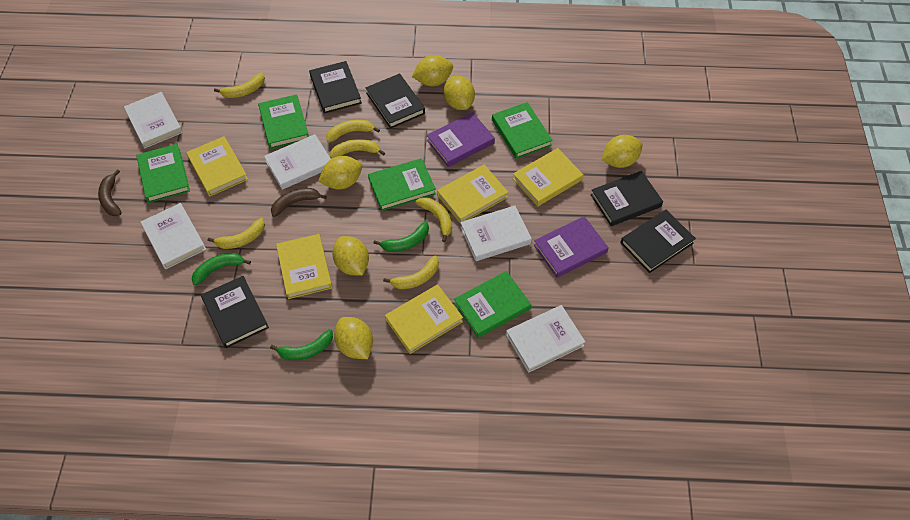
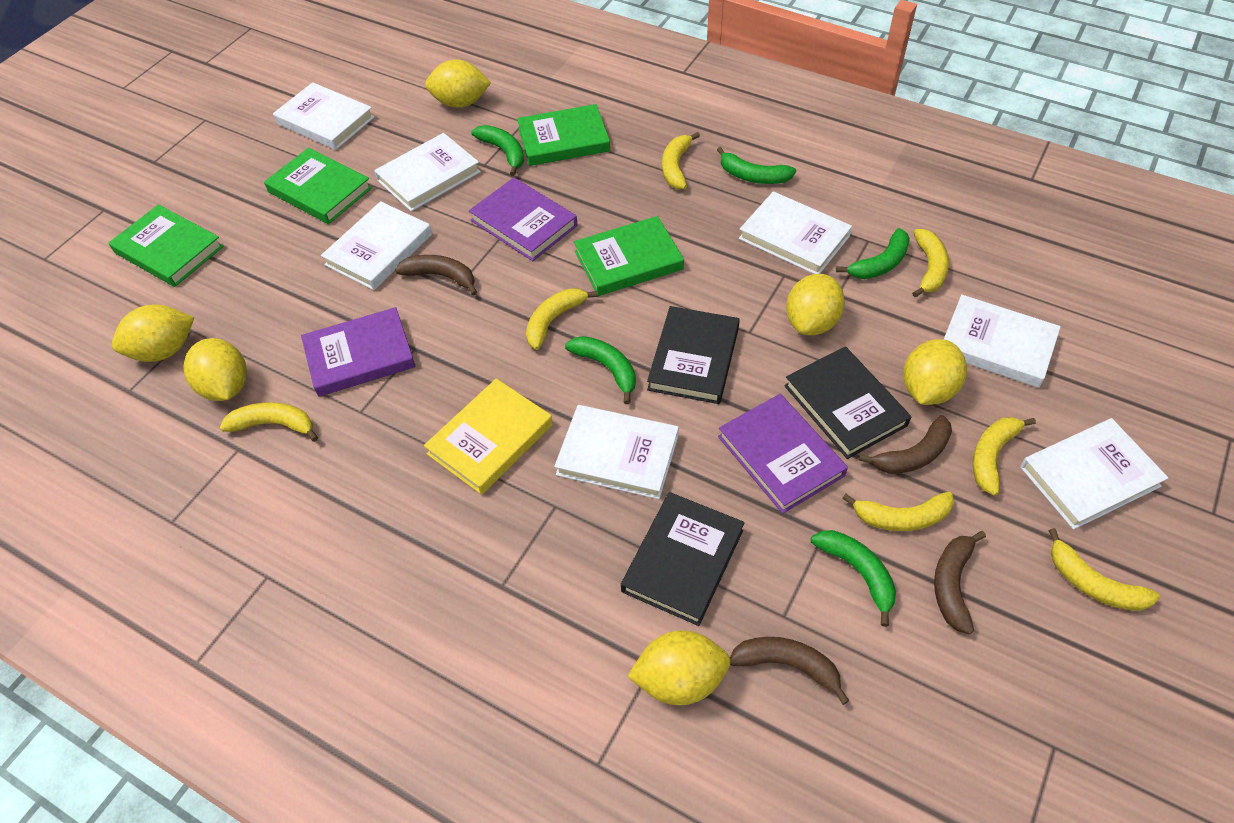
black book: 5 -> 3
brown banana: 2 -> 4
green banana: 3 -> 5
green book: 5 -> 4
purple book: 2 -> 3
white book: 5 -> 7
yellow banana: 6 -> 7
yellow book: 5 -> 1

